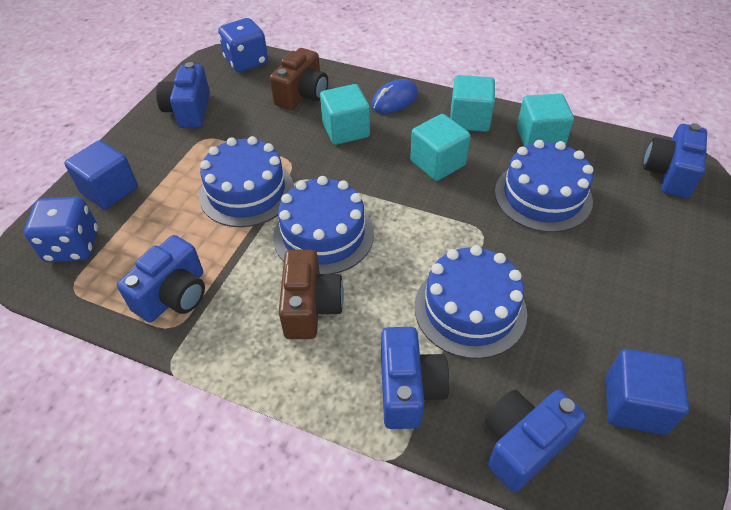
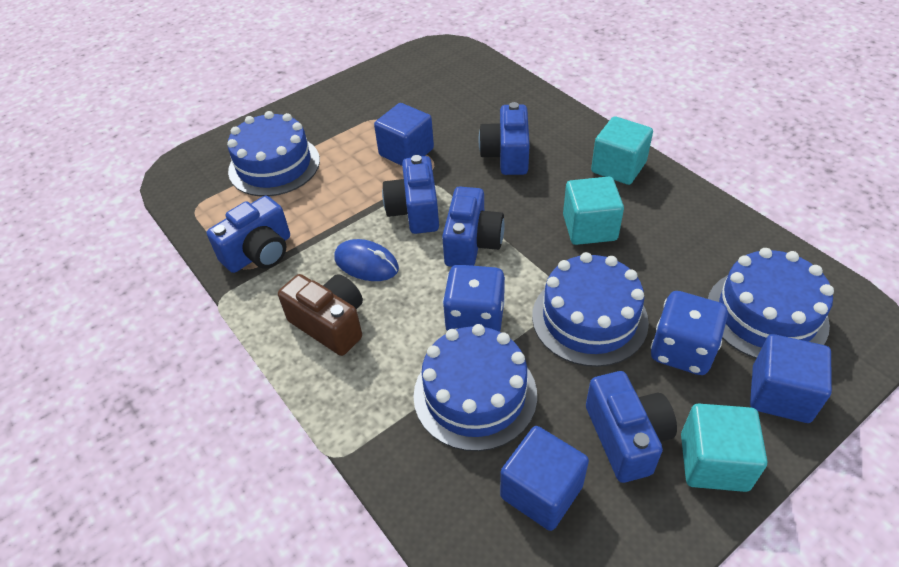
blue cube: 2 -> 3
brown camera: 2 -> 1
turquoise cube: 4 -> 3

